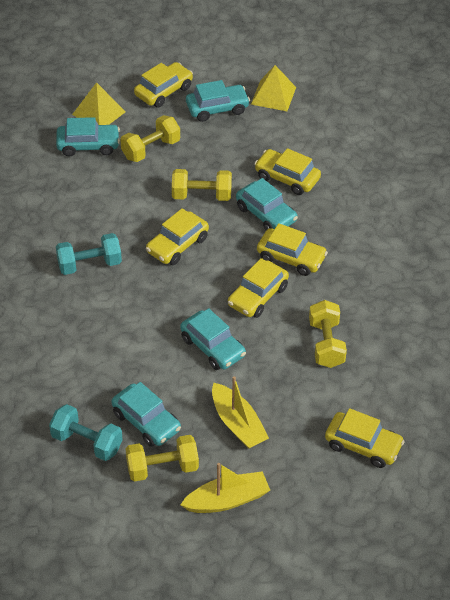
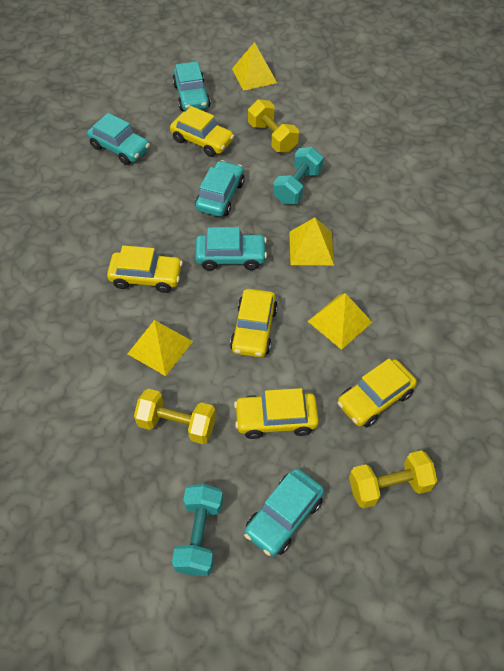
yellow boat: 2 -> 0
yellow car: 6 -> 5
yellow dumbbell: 4 -> 3
yellow pyramid: 2 -> 4

